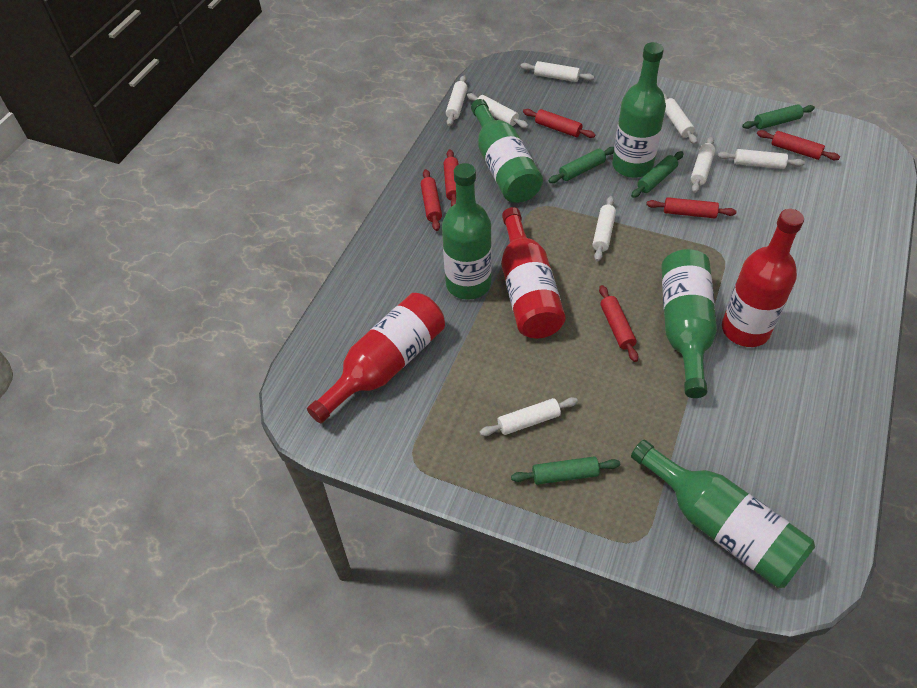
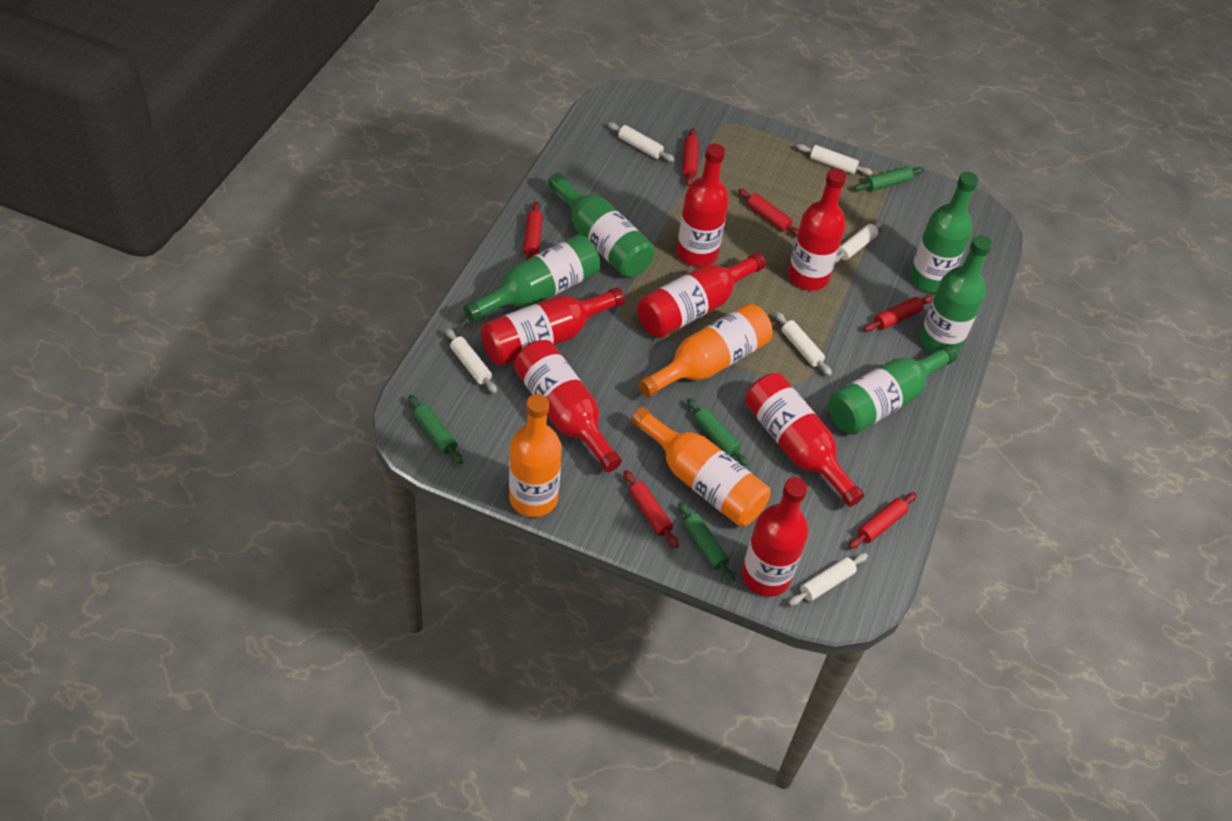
orange bottle: 0 -> 3
red bottle: 3 -> 7
white rolling pin: 8 -> 6

